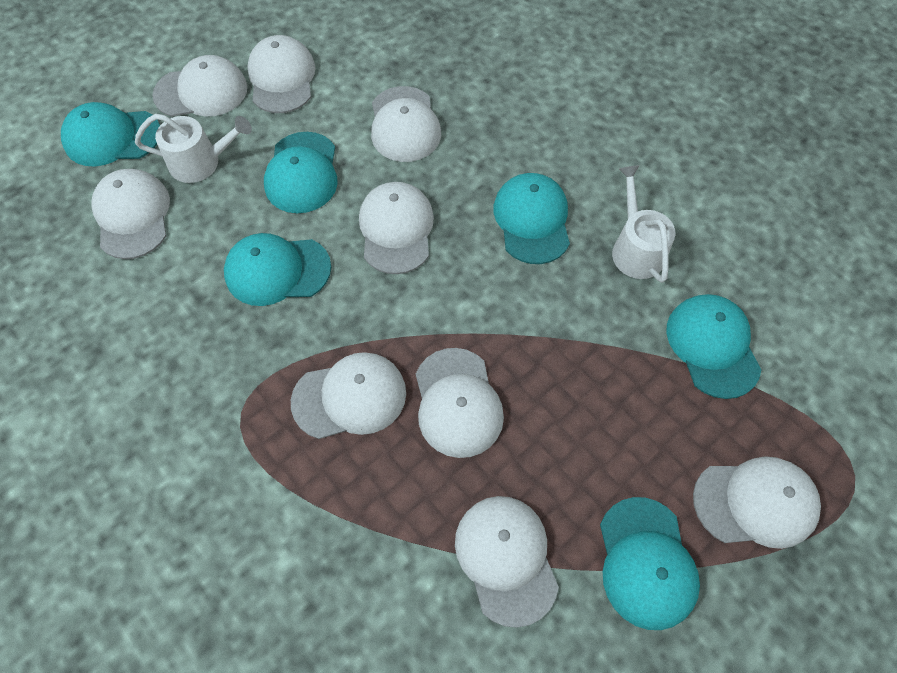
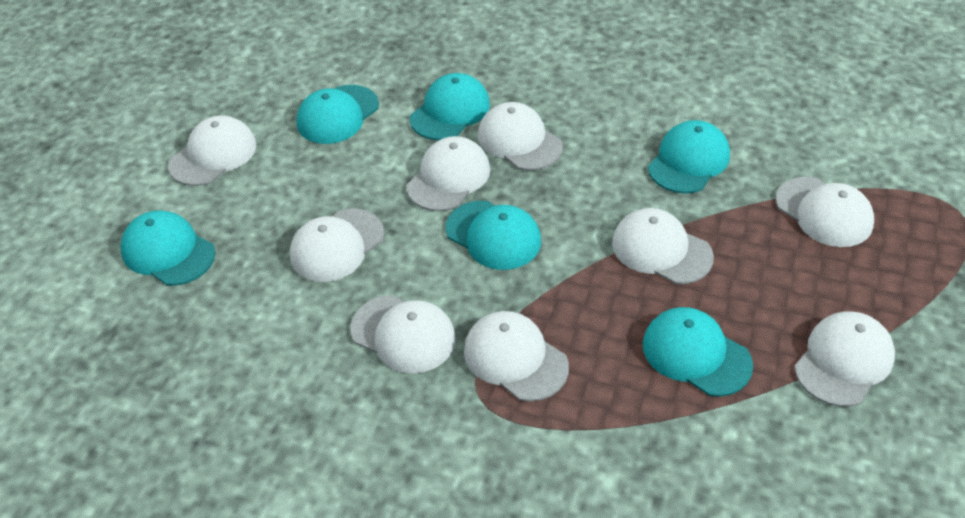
white watering can: 2 -> 0

